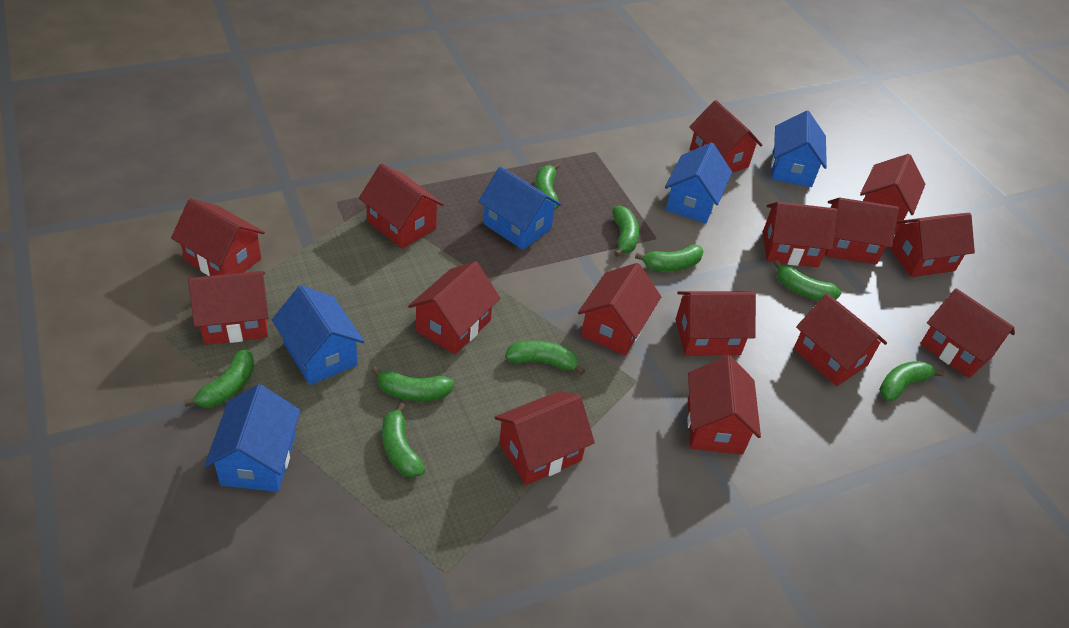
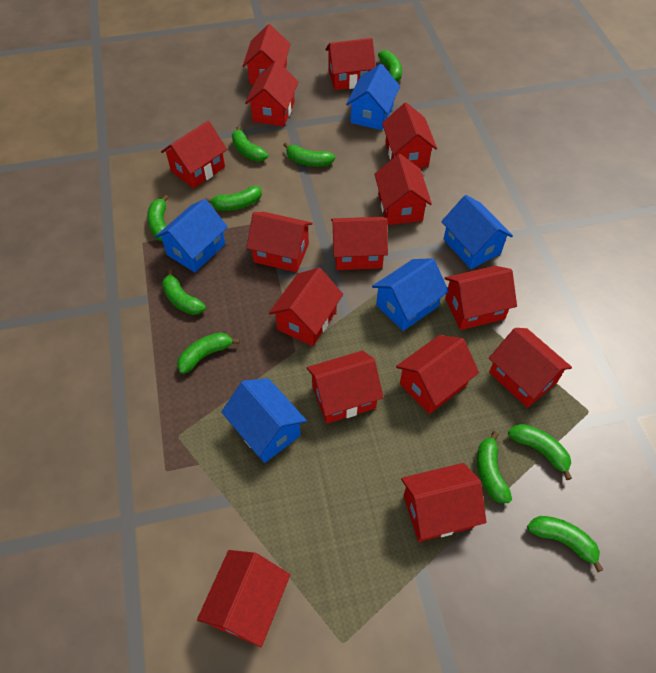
green banana: 9 -> 10

